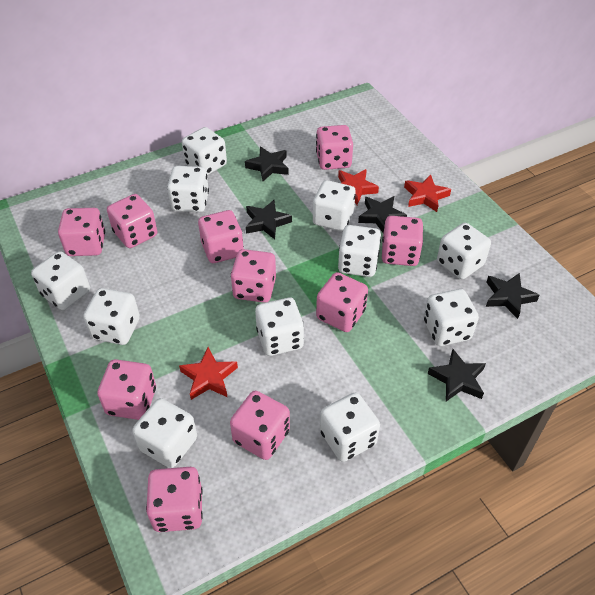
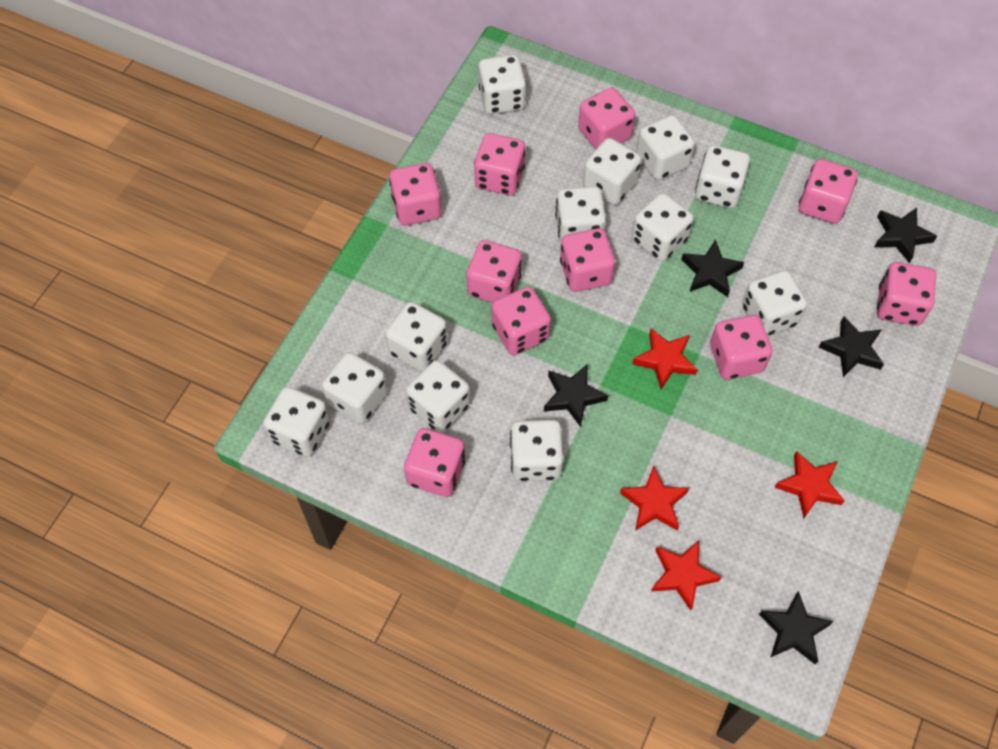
red star: 3 -> 4
white dice: 11 -> 12

